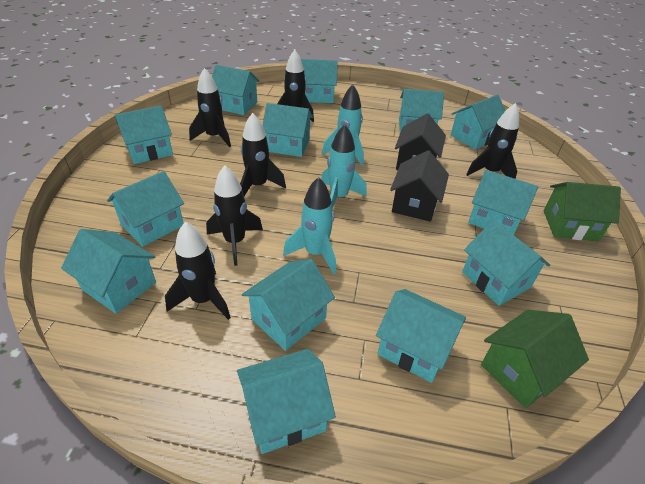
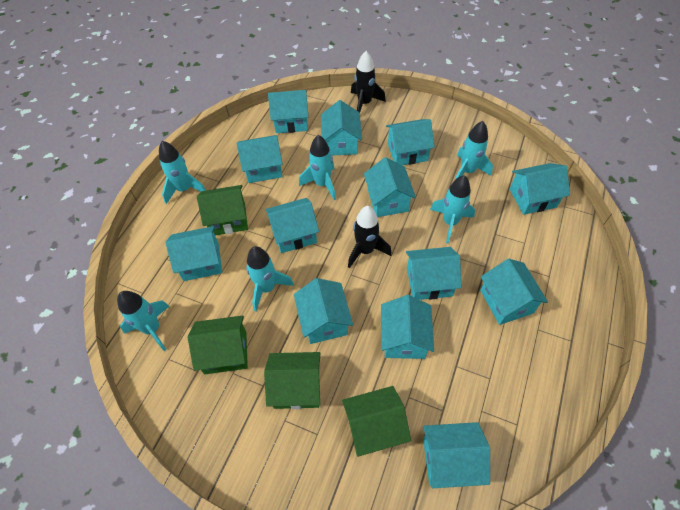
black house: 2 -> 0
black rocket: 6 -> 2
green house: 2 -> 4
turquoise rocket: 3 -> 6

